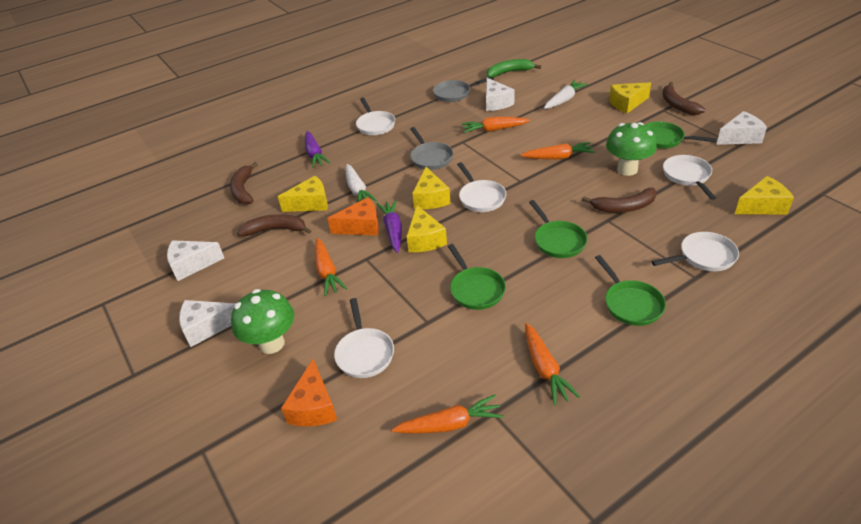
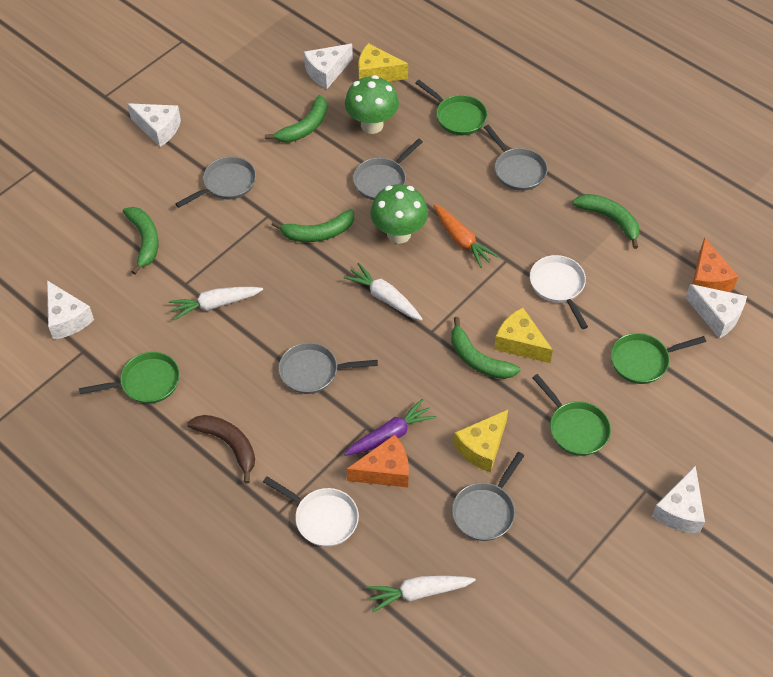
brown banana: 4 -> 1
green banana: 1 -> 5
grey pan: 2 -> 5
orange carrot: 5 -> 1
purple carrot: 2 -> 1
white carrot: 2 -> 3
white cheese: 4 -> 5
white pan: 5 -> 2
yellow cheese: 5 -> 3

